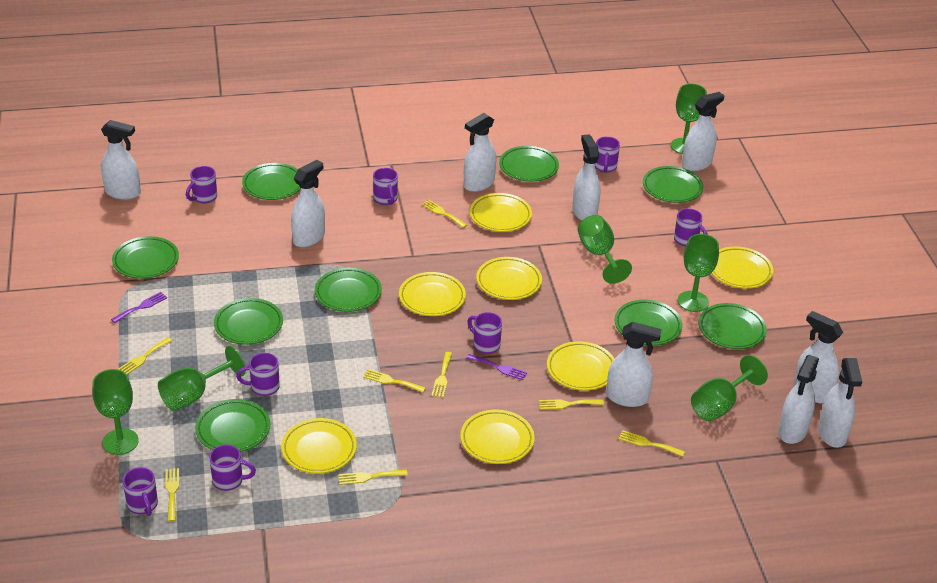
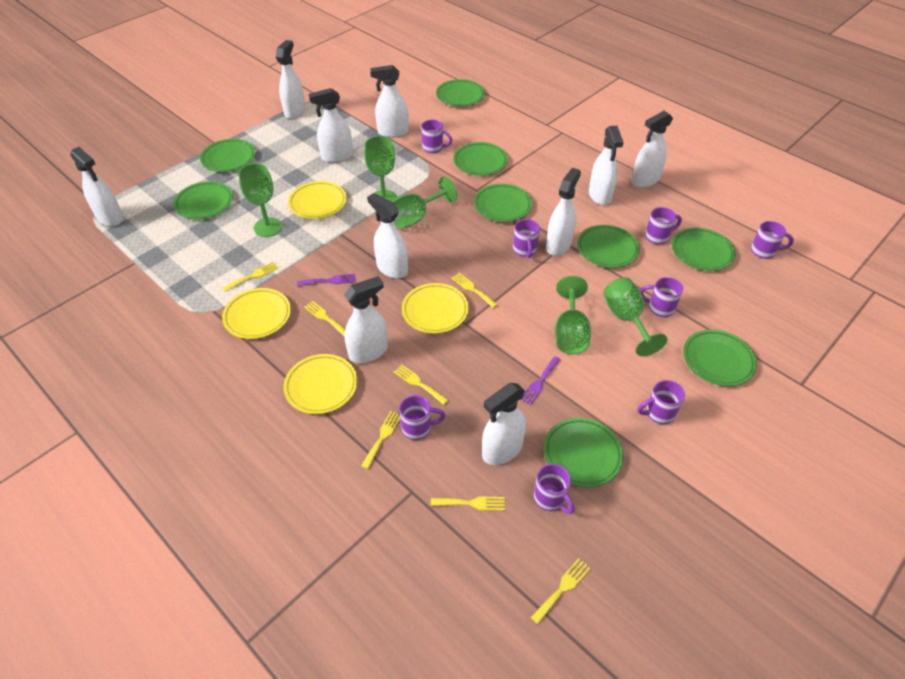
green goblet: 6 -> 5
white spray bottle: 9 -> 10
yellow fork: 8 -> 7
yellow plate: 7 -> 4

